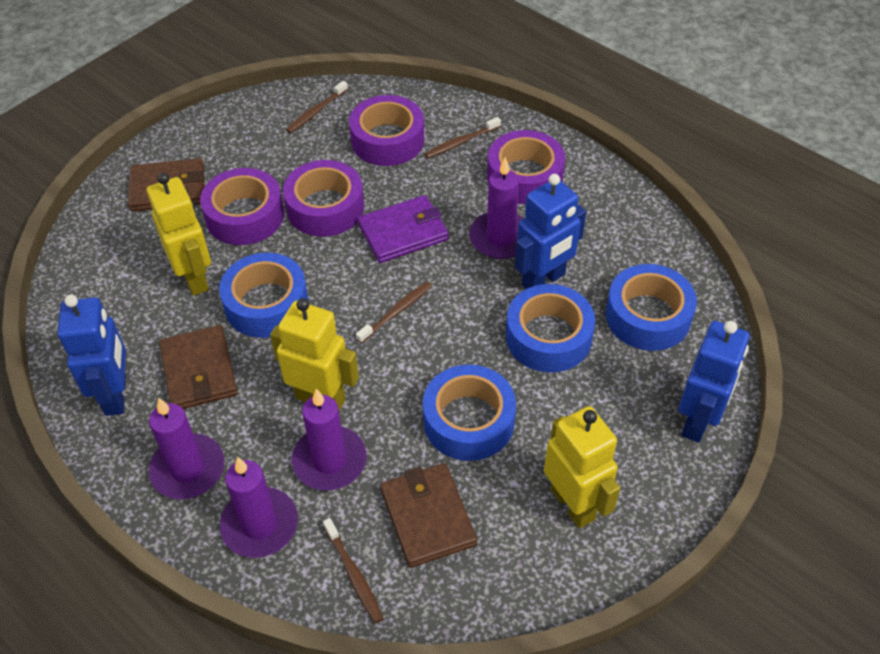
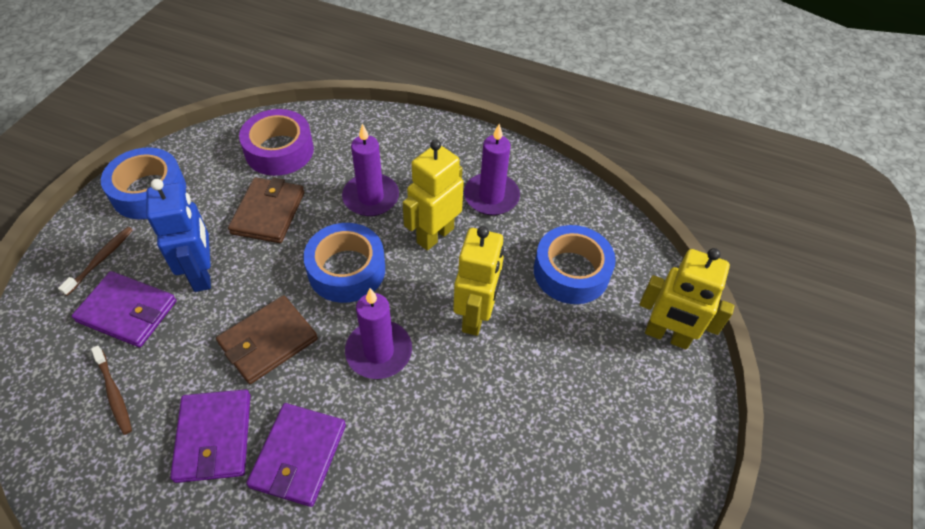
blue robot: 3 -> 1
blue tape: 4 -> 3
brown toothbrush: 4 -> 2
brown wallet: 3 -> 2
purple candle: 4 -> 3
purple tape: 4 -> 1
purple wallet: 1 -> 3

